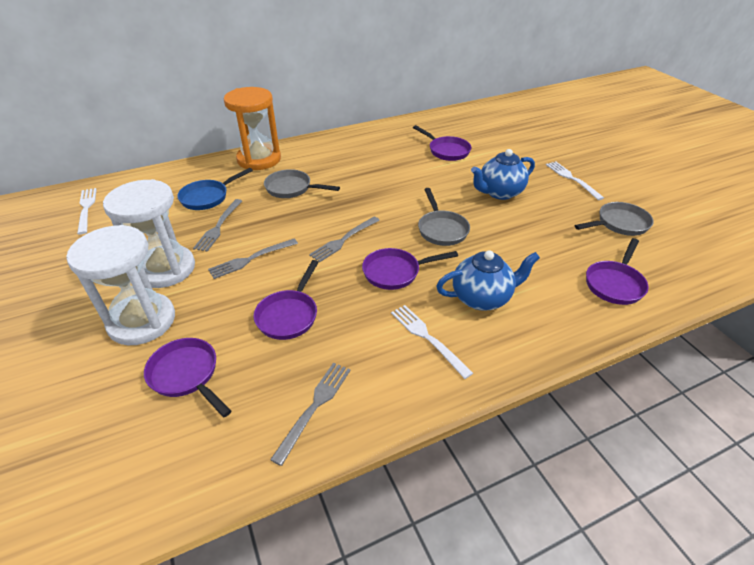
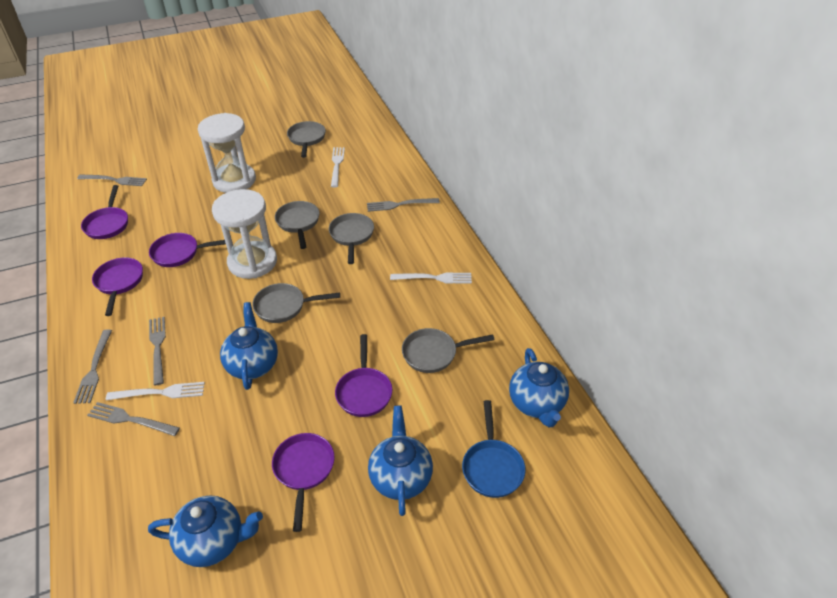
blue teapot: 2 -> 4
grey fork: 4 -> 5
grey pan: 3 -> 5
orange hourglass: 1 -> 0

